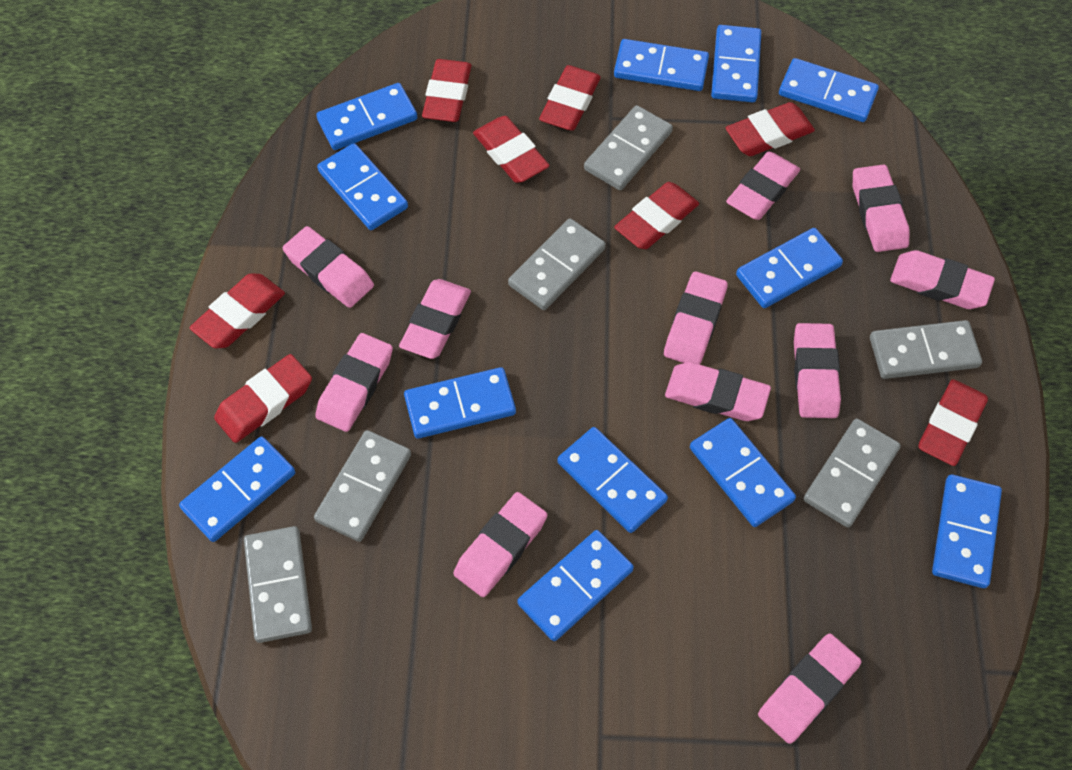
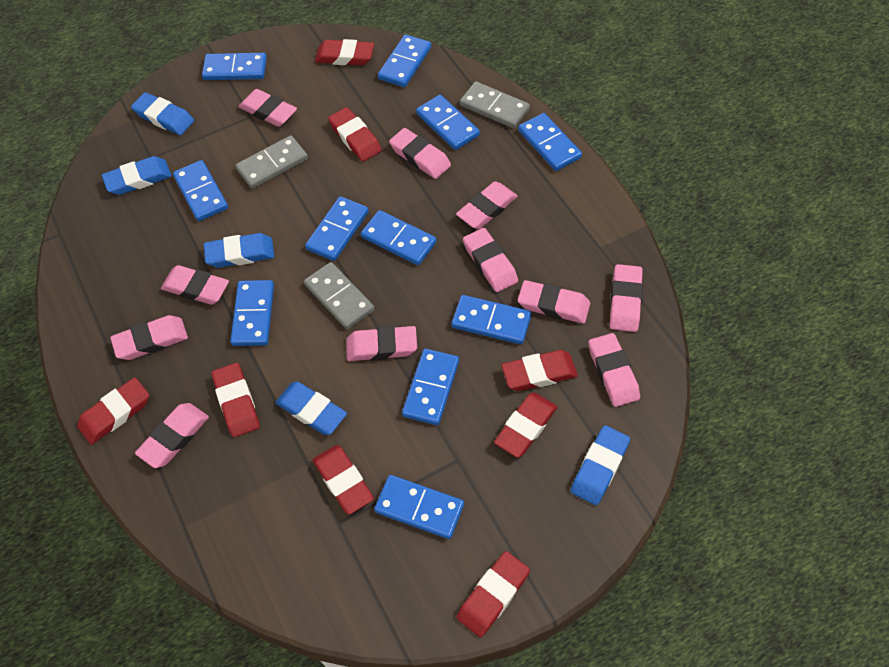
blue domino: 12 -> 11
blue eraser: 0 -> 5
grey domino: 6 -> 3

